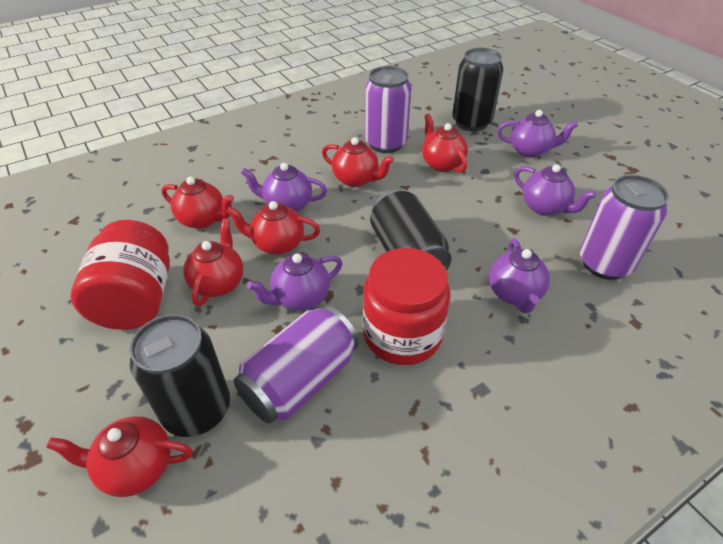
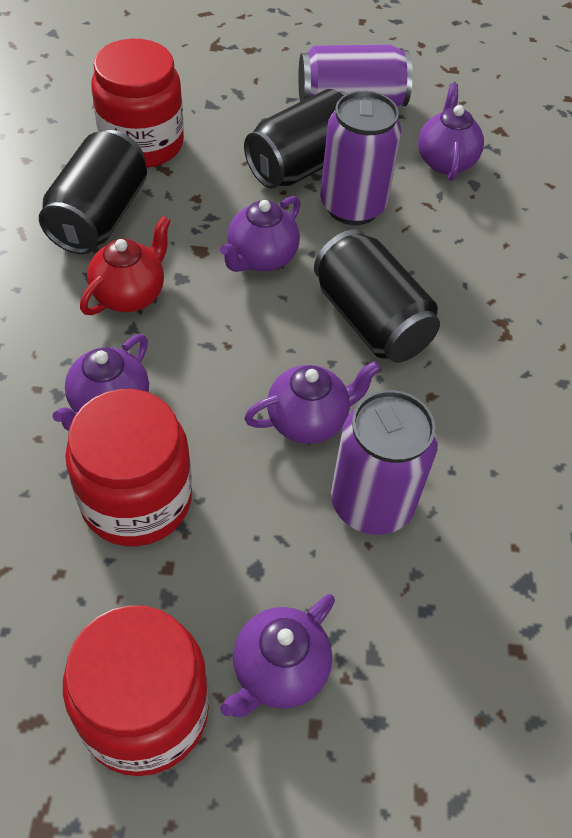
red jar: 2 -> 3
red teapot: 6 -> 1

